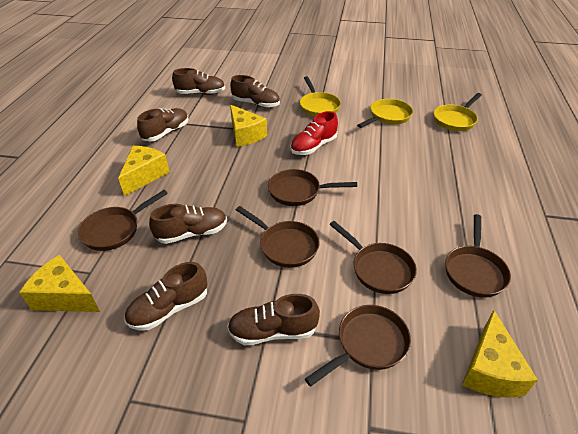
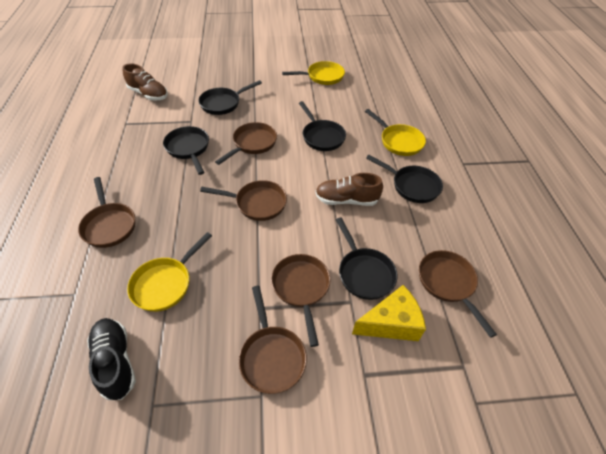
black pan: 0 -> 5
black shoe: 0 -> 1
brown shoe: 6 -> 2
red shoe: 1 -> 0
yellow cheese: 4 -> 1

